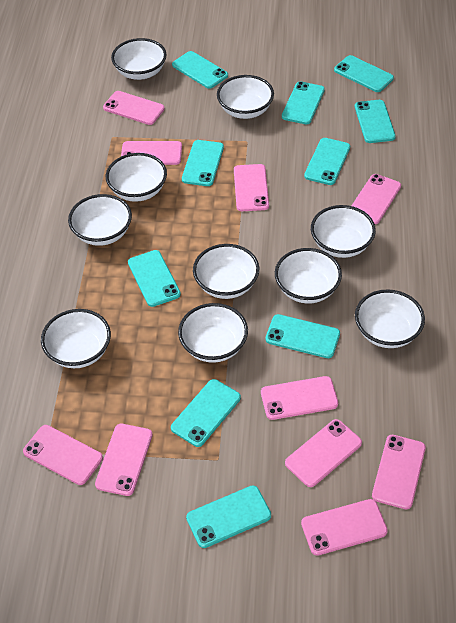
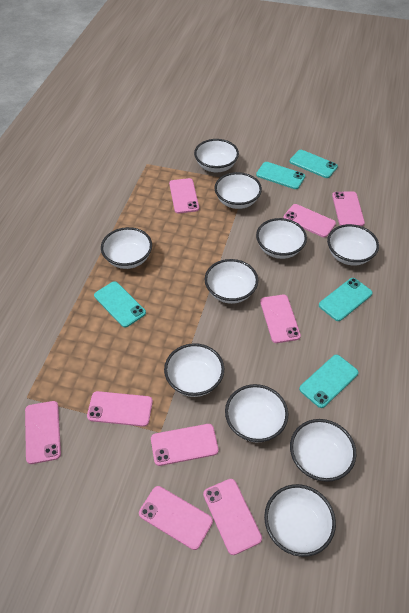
pink phone: 10 -> 9
turquoise phone: 10 -> 5

